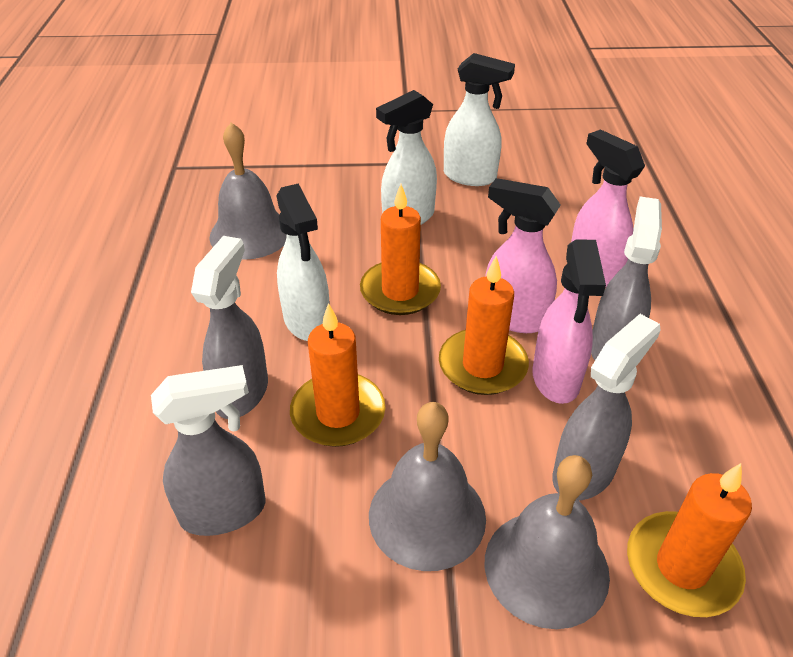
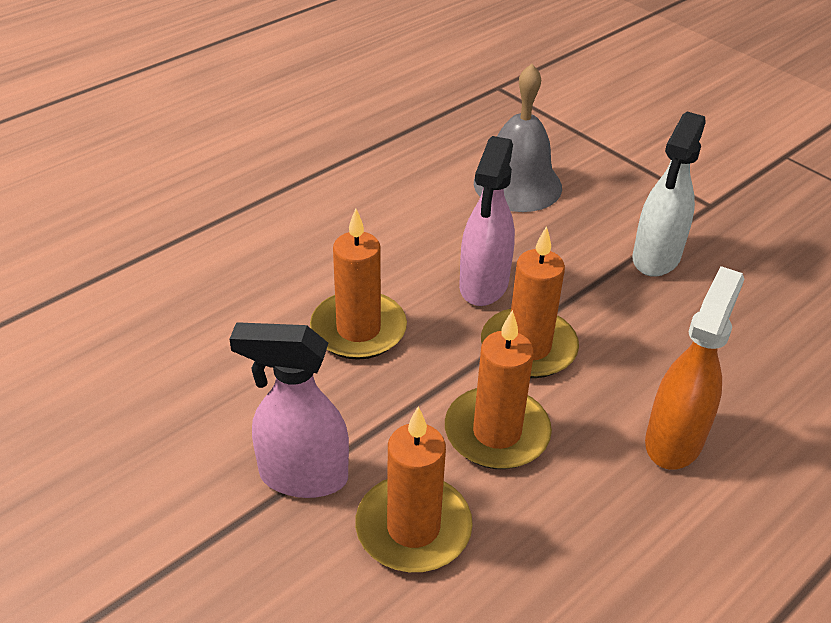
grey bell: 3 -> 1
grey spray bottle: 4 -> 0
orange spray bottle: 0 -> 1
pink spray bottle: 3 -> 2
white spray bottle: 3 -> 1

